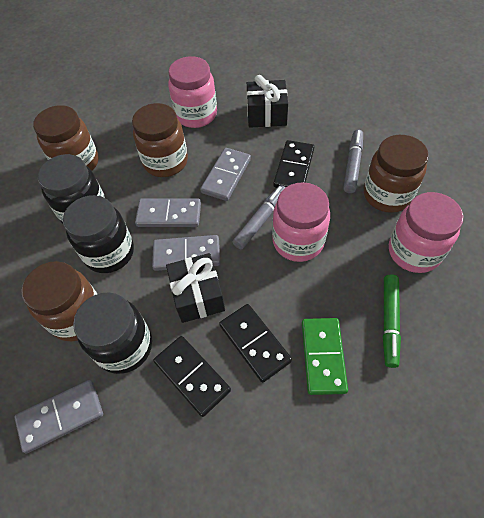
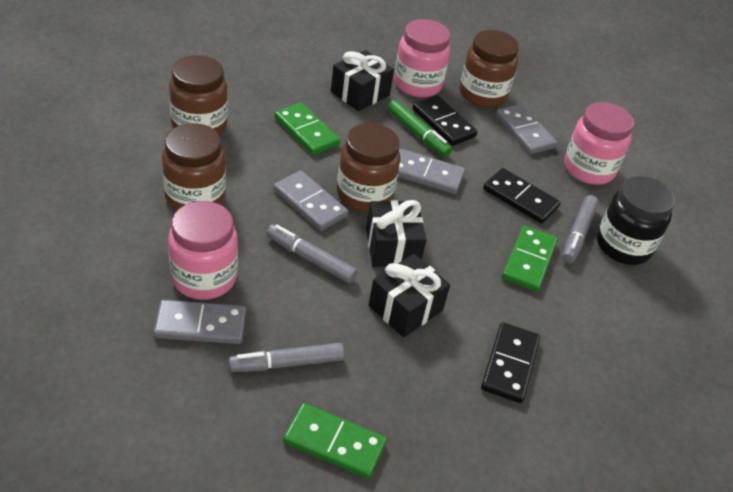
black gift: 2 -> 3
black jar: 3 -> 1
green domino: 1 -> 3
grey marker: 2 -> 3

